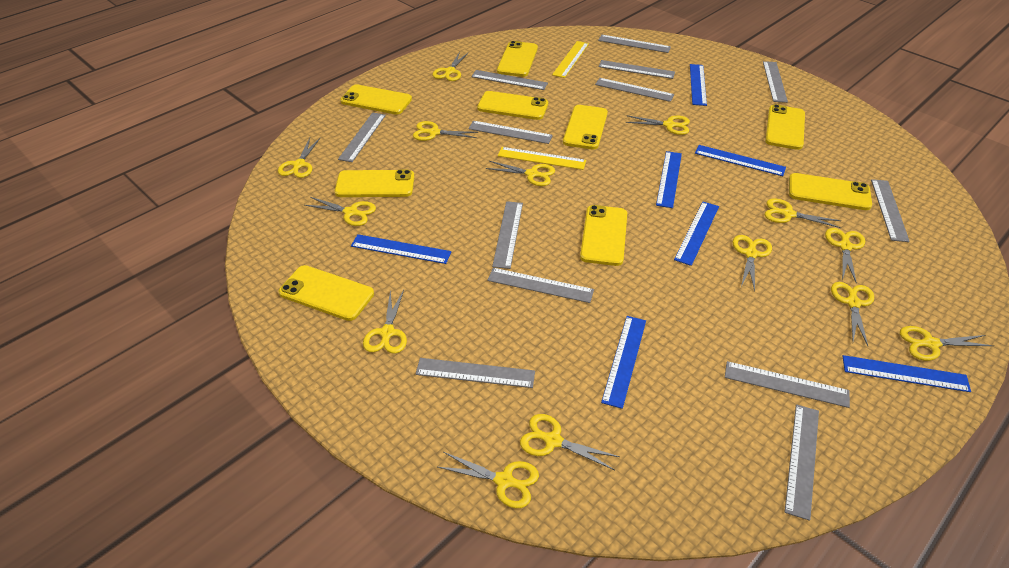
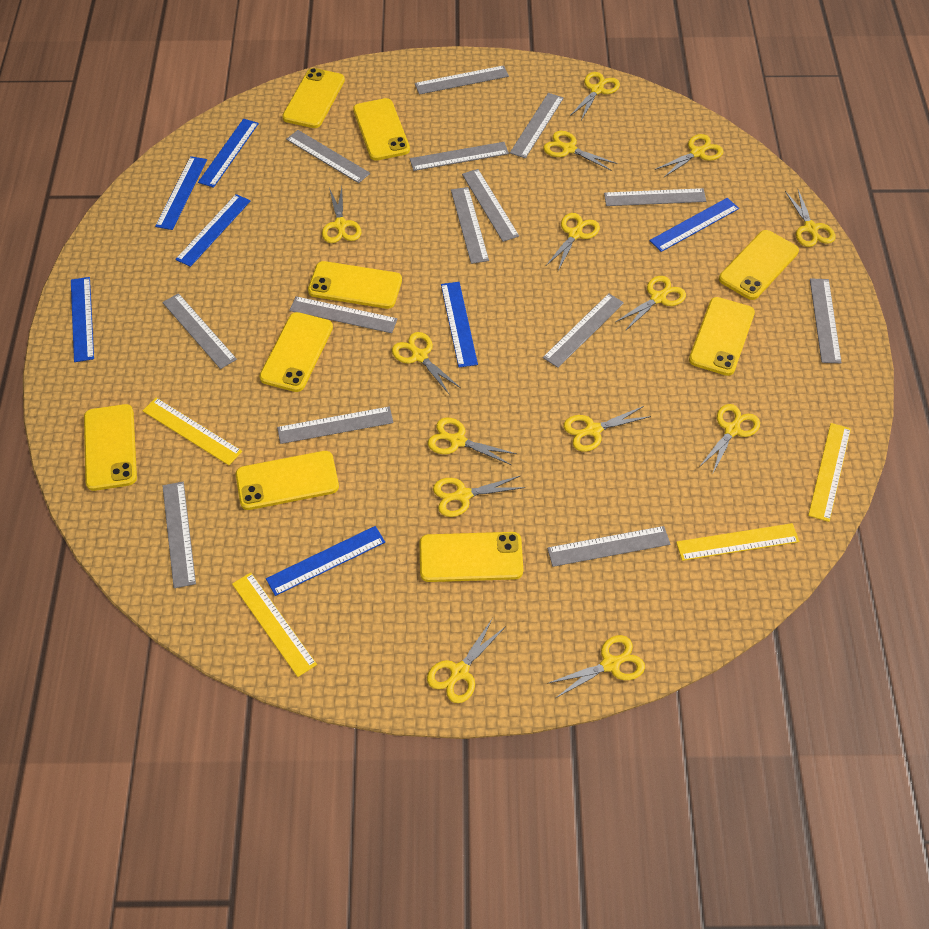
grey ruler: 13 -> 14
yellow ruler: 2 -> 4

